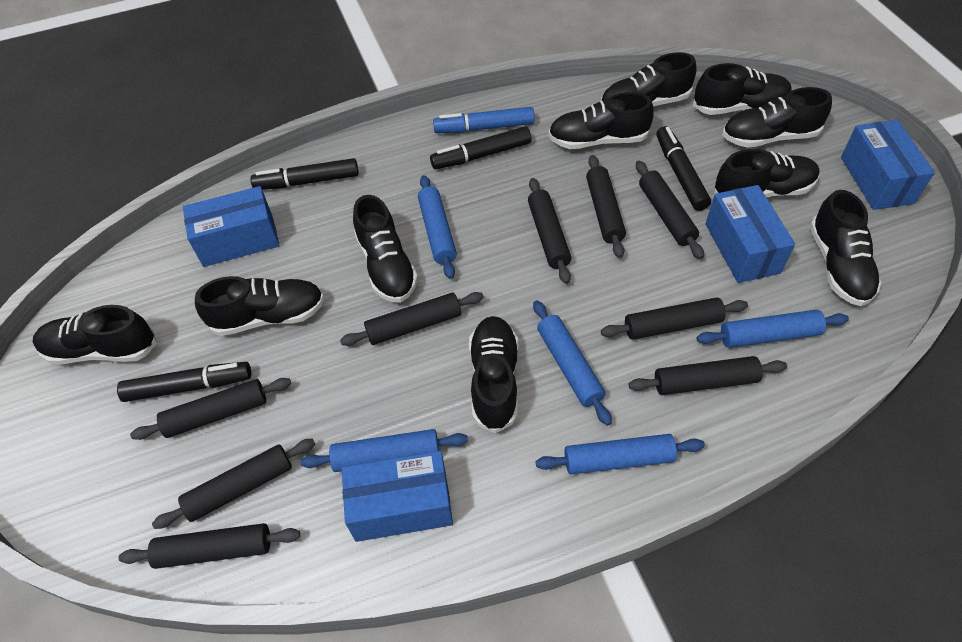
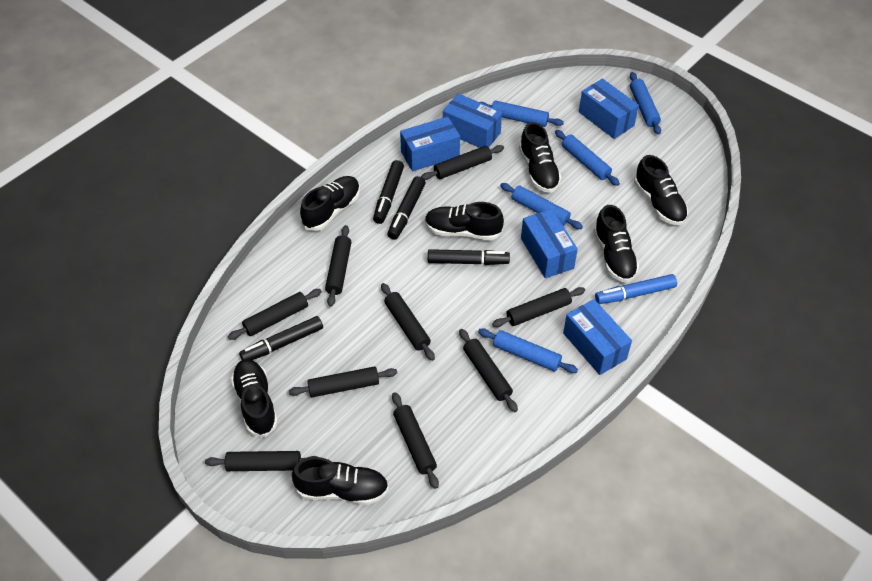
black shoe: 10 -> 7
blue box: 4 -> 5

